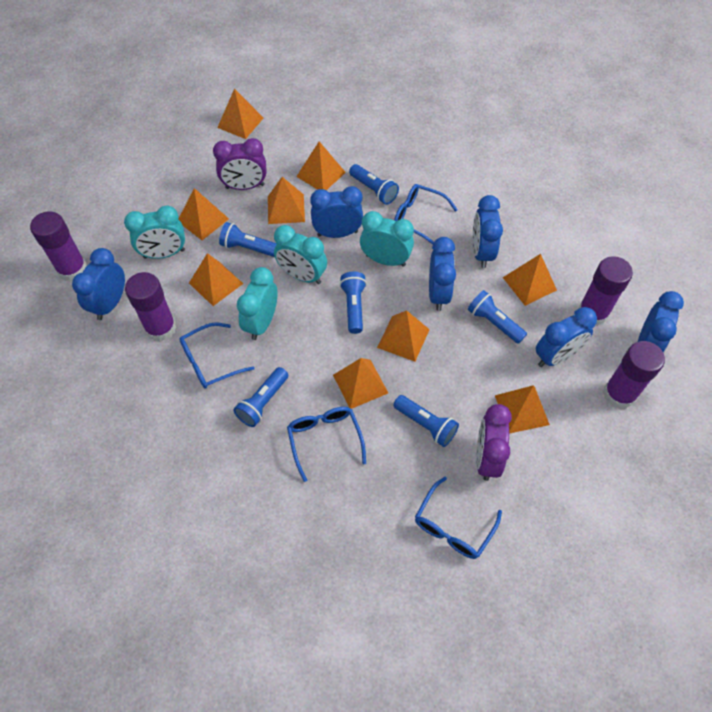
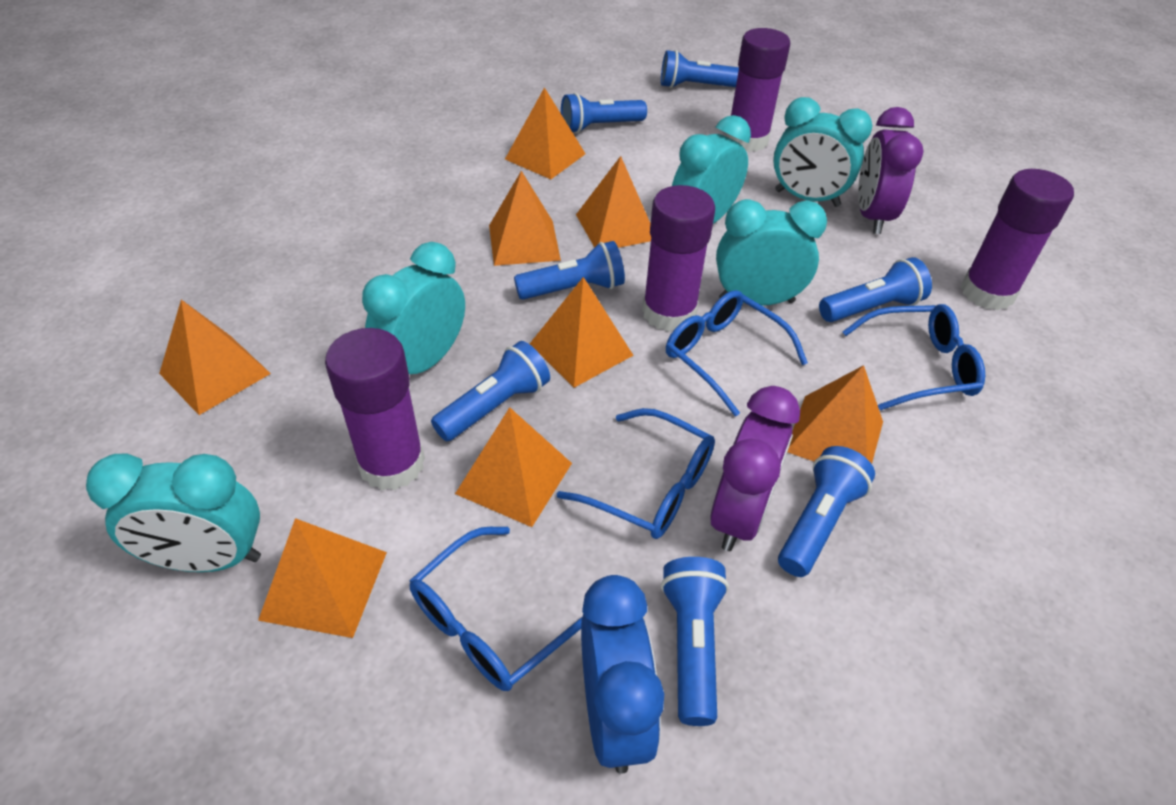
blue clock: 6 -> 1
blue flashlight: 6 -> 7
orange pyramid: 9 -> 8
turquoise clock: 4 -> 5

